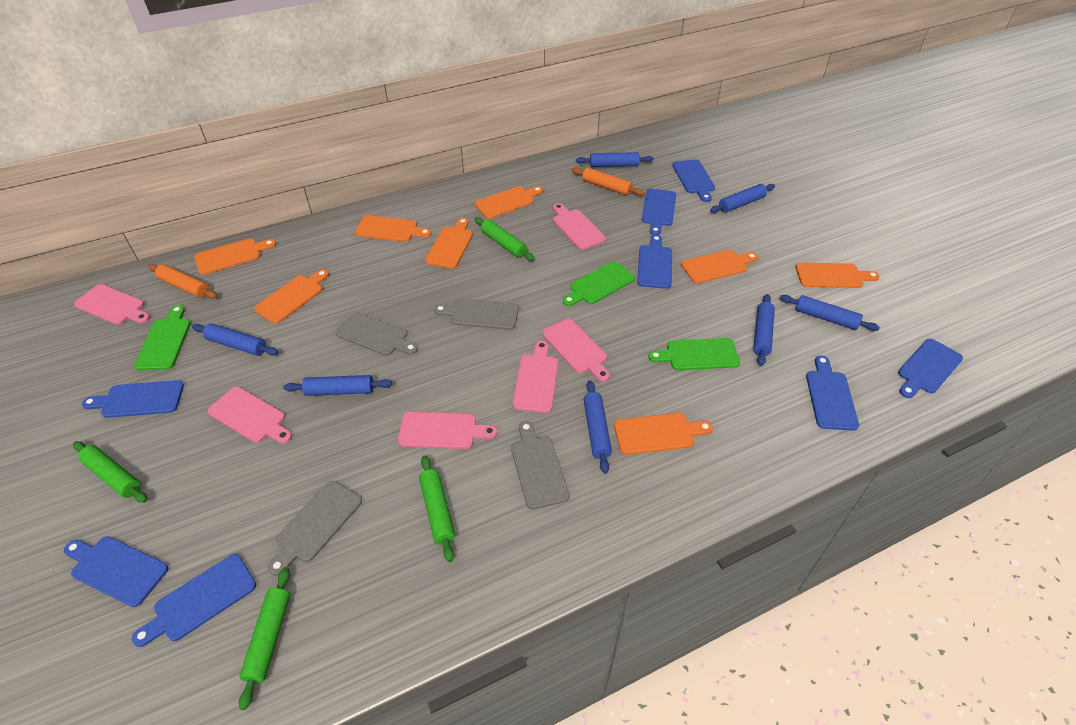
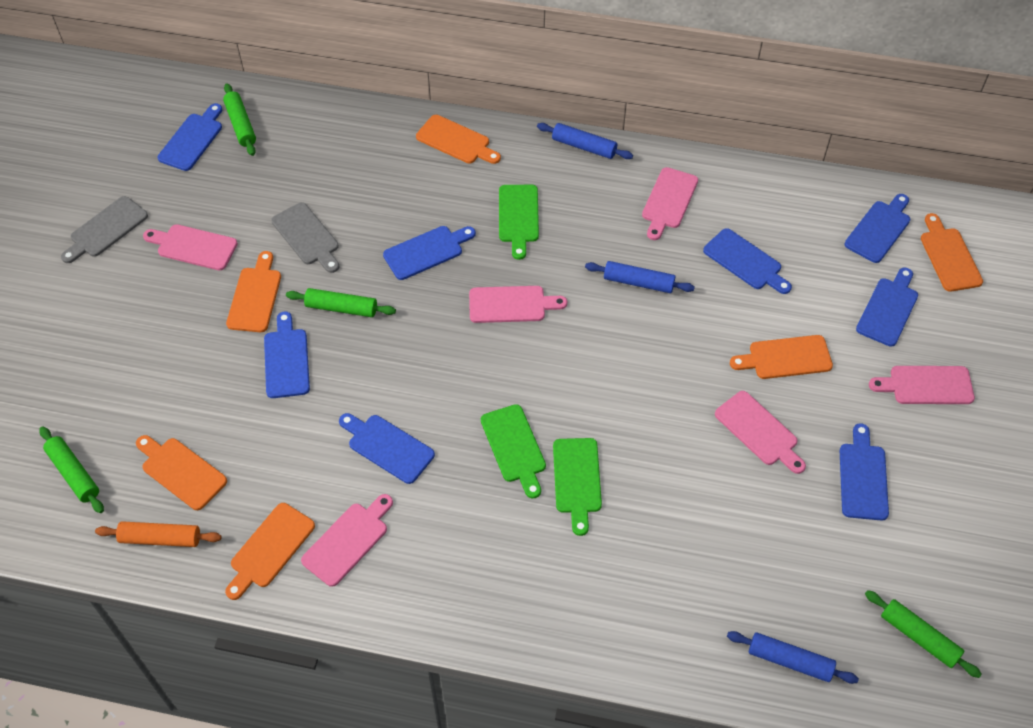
blue rolling pin: 7 -> 3
grey cutting board: 4 -> 2
orange cutting board: 8 -> 6
orange rolling pin: 2 -> 1

